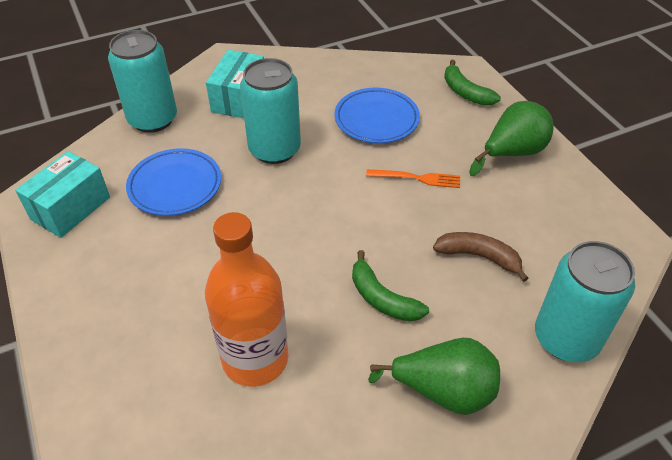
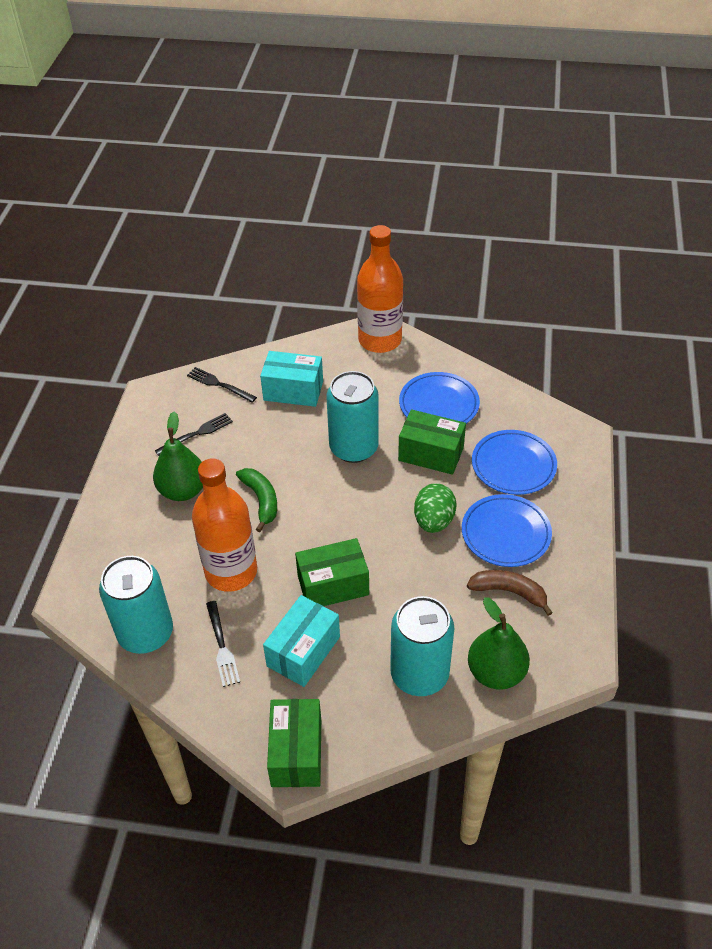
black fork: 0 -> 3
blue plate: 2 -> 3
green banana: 2 -> 1
green box: 0 -> 3
green egg: 0 -> 1
orange bottle: 1 -> 2
orange fork: 1 -> 0

